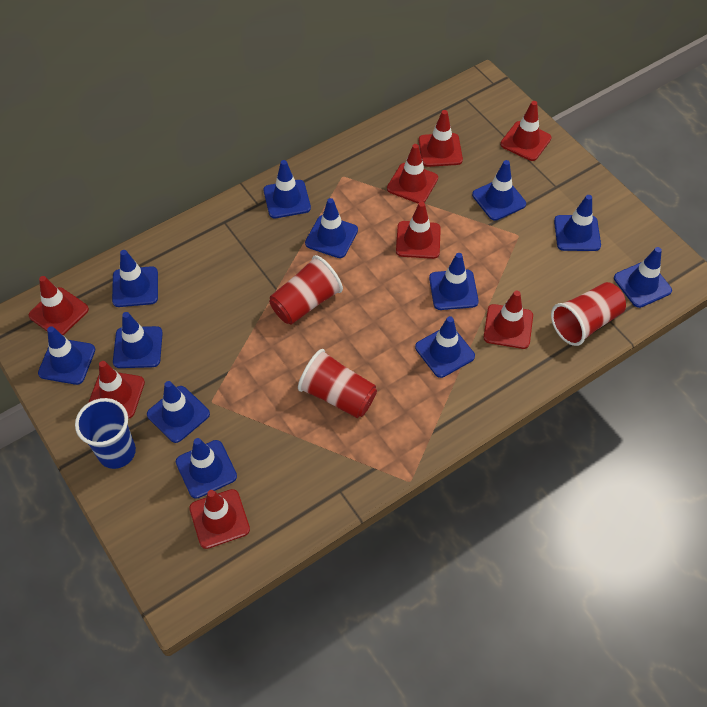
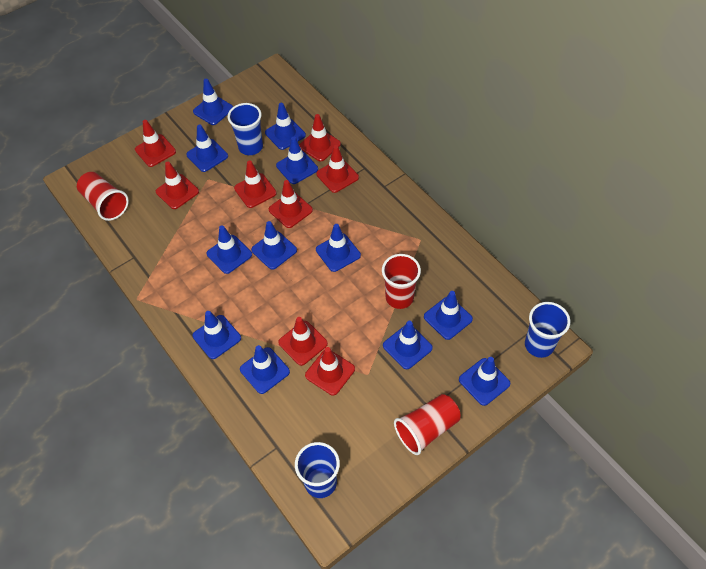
blue cup: 1 -> 3

